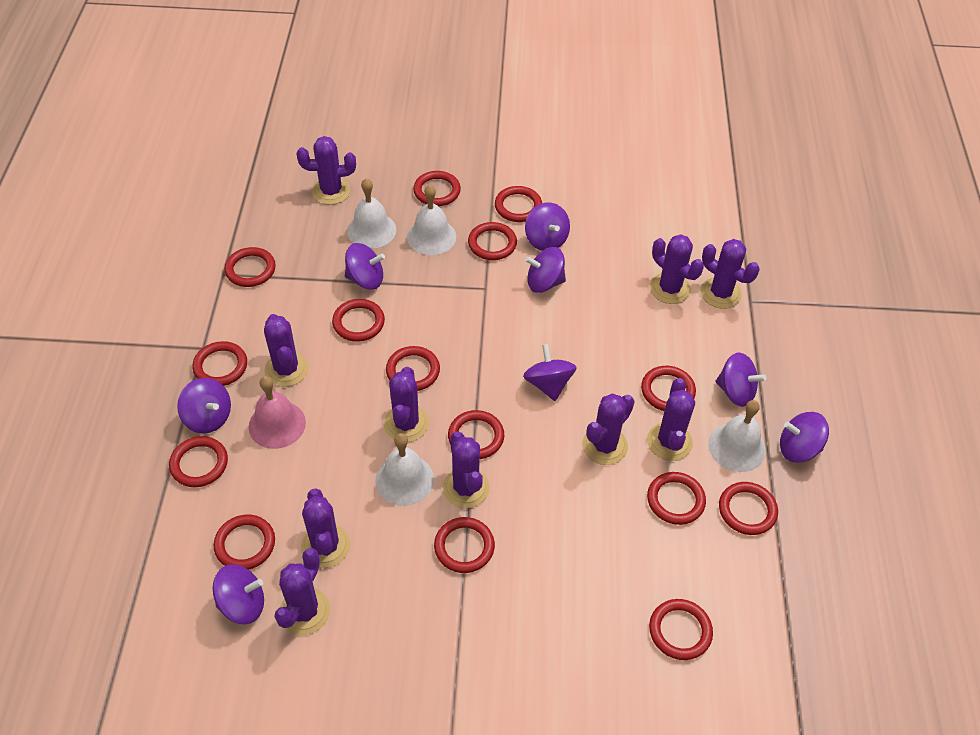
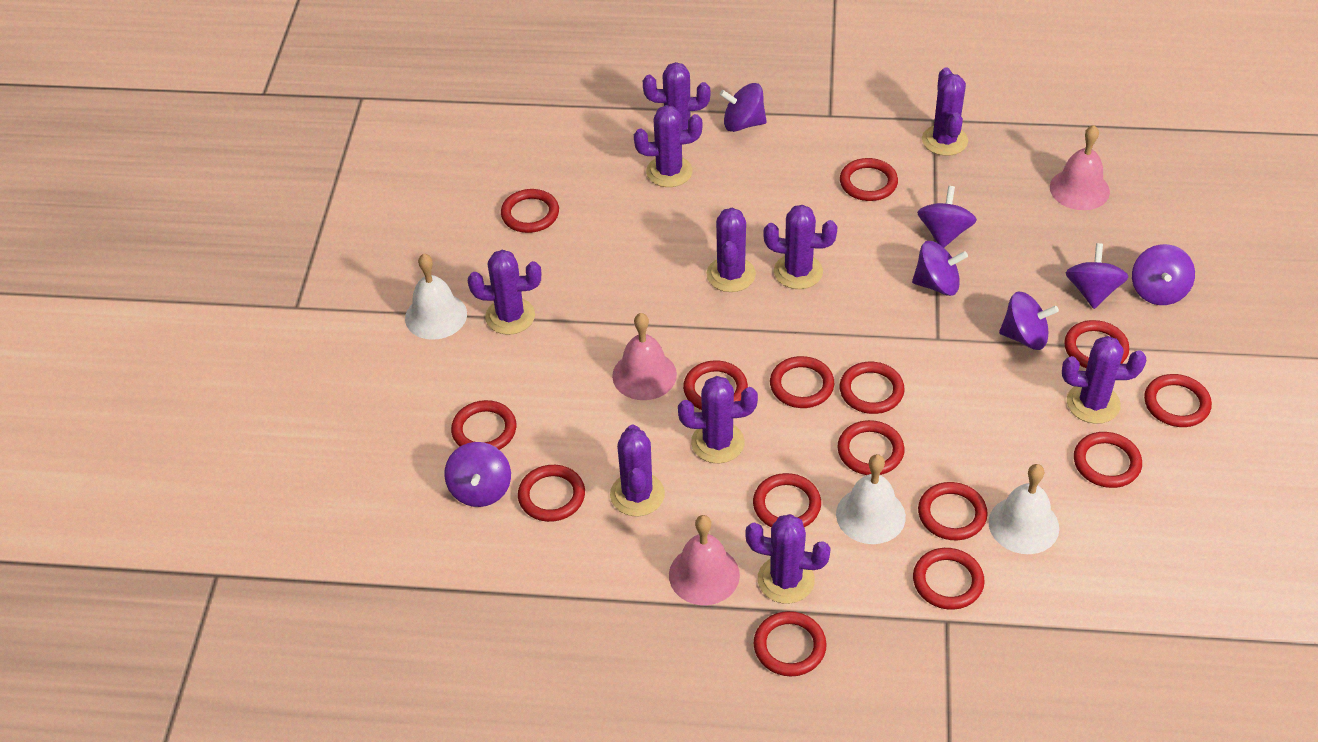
pink bell: 1 -> 3
purple spinning top: 8 -> 7
white bell: 4 -> 3

